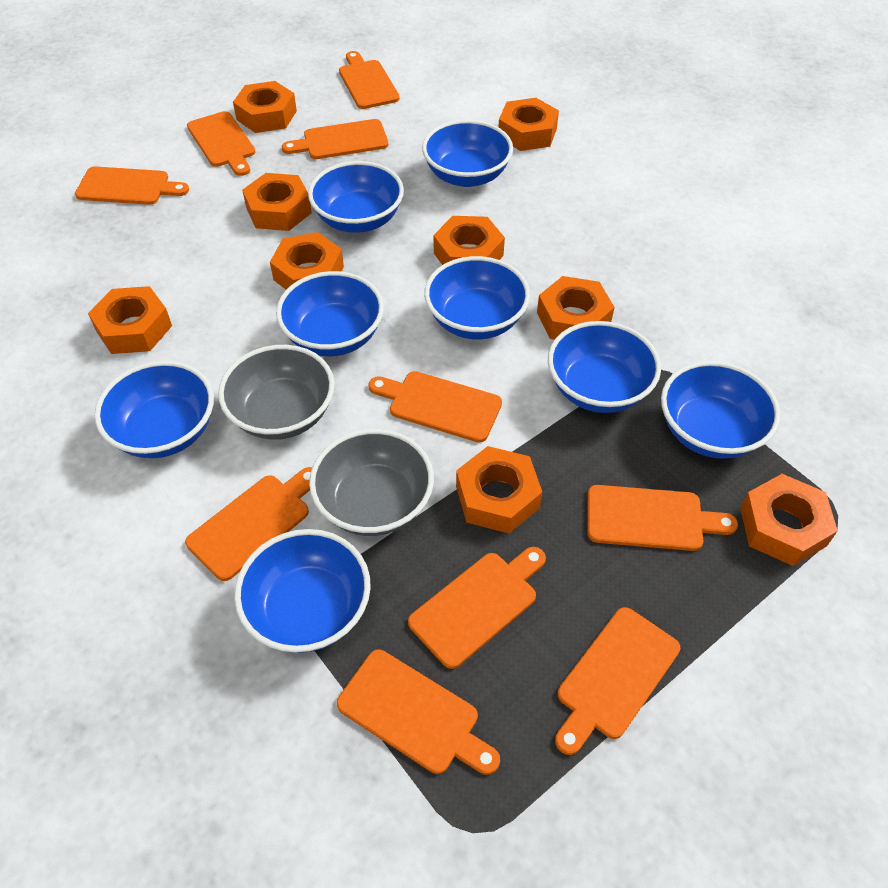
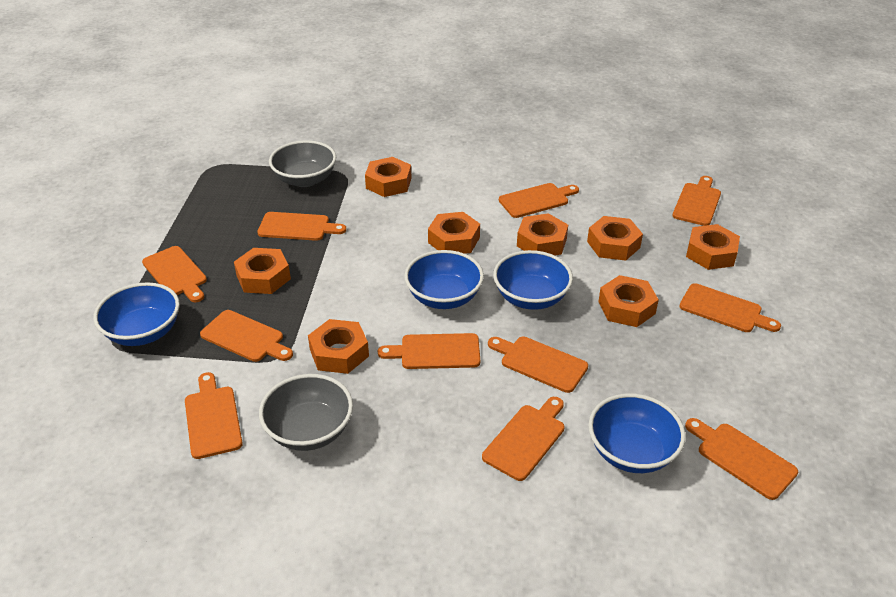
blue bowl: 8 -> 4
orange cutting board: 10 -> 11
orange nut: 9 -> 8

